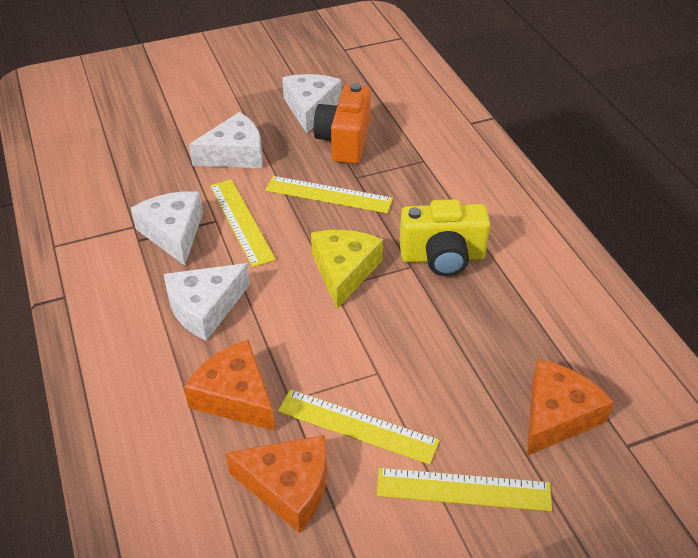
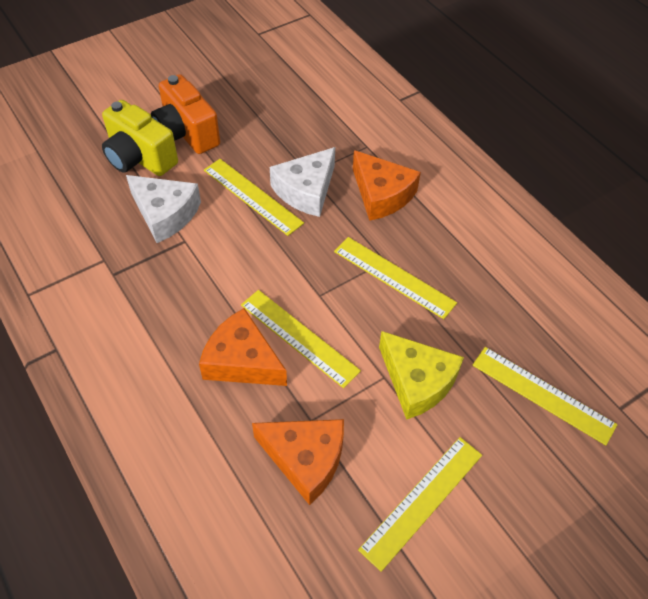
white cheese: 4 -> 2
yellow ruler: 4 -> 5

